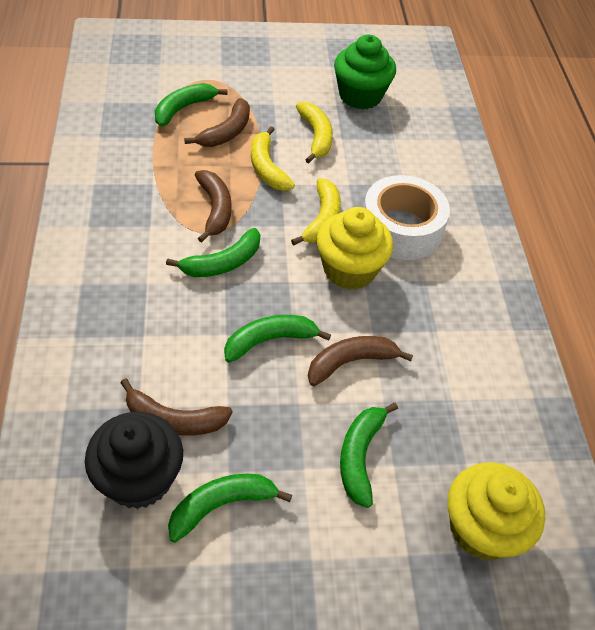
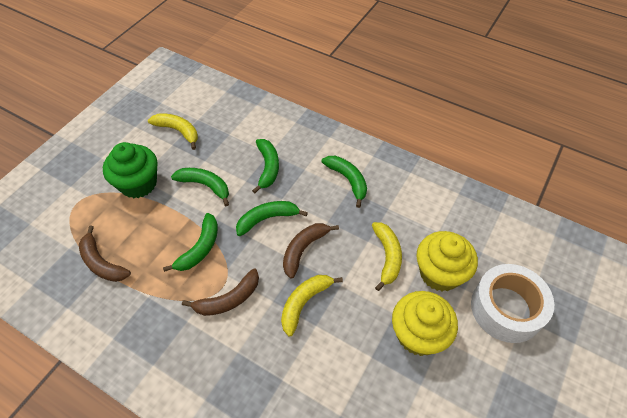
black cupcake: 1 -> 0
brown banana: 4 -> 3

